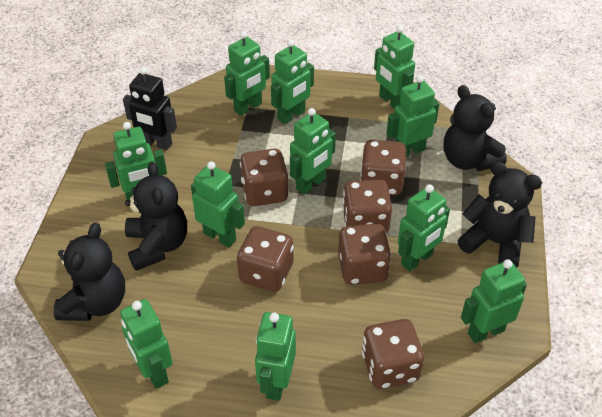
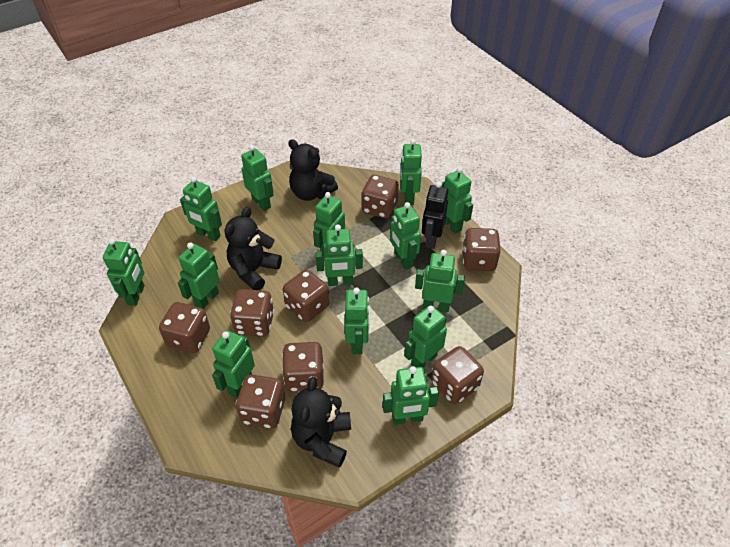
black teddy bear: 4 -> 3
brown dice: 6 -> 8
green robot: 11 -> 14

